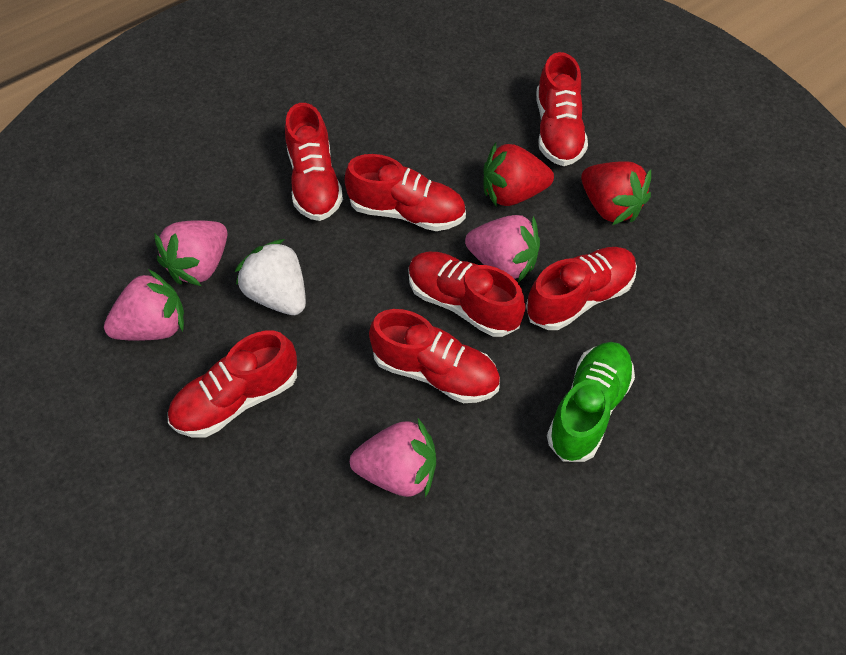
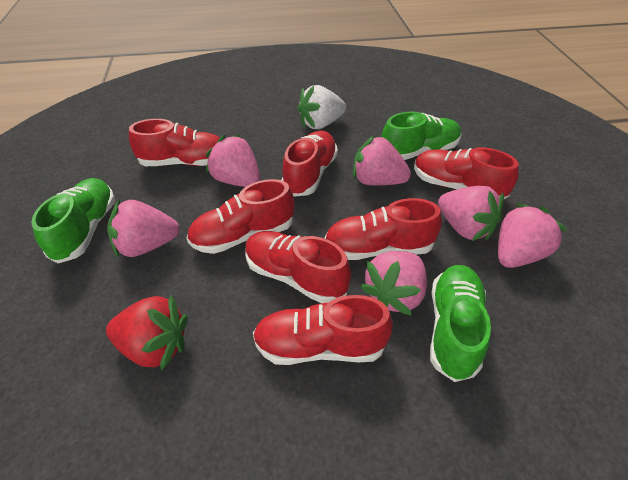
green shoe: 1 -> 3
pink strawberry: 4 -> 6
red strawberry: 2 -> 1

